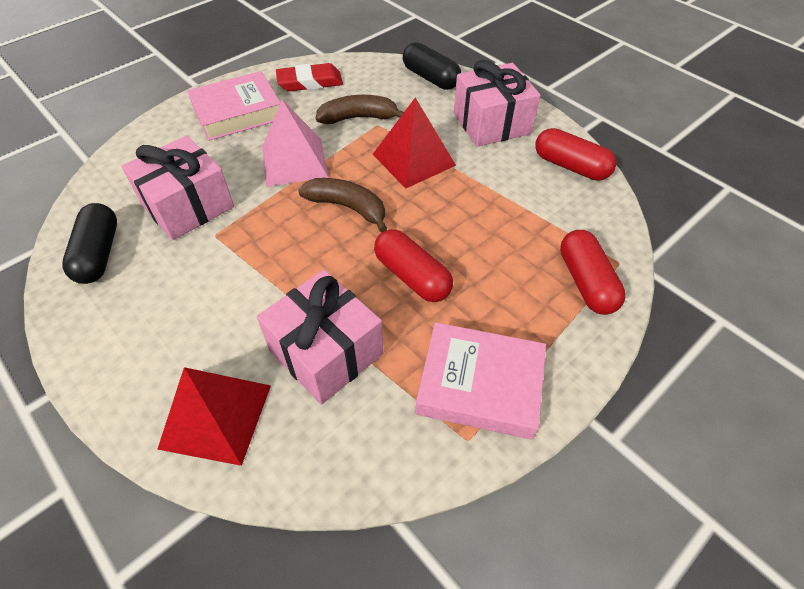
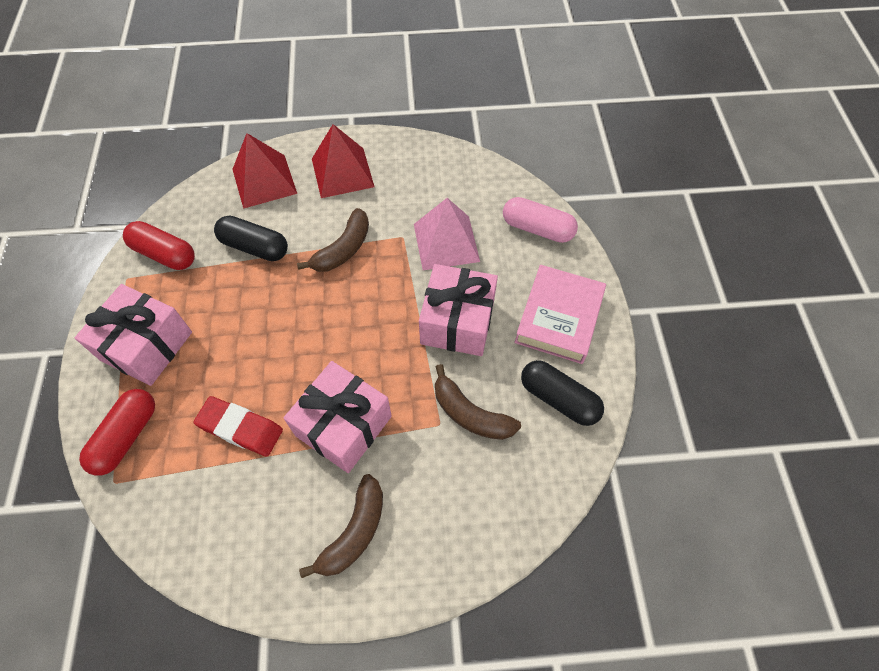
brown banana: 2 -> 3
pink book: 2 -> 1
pink capsule: 0 -> 1
red capsule: 3 -> 2

